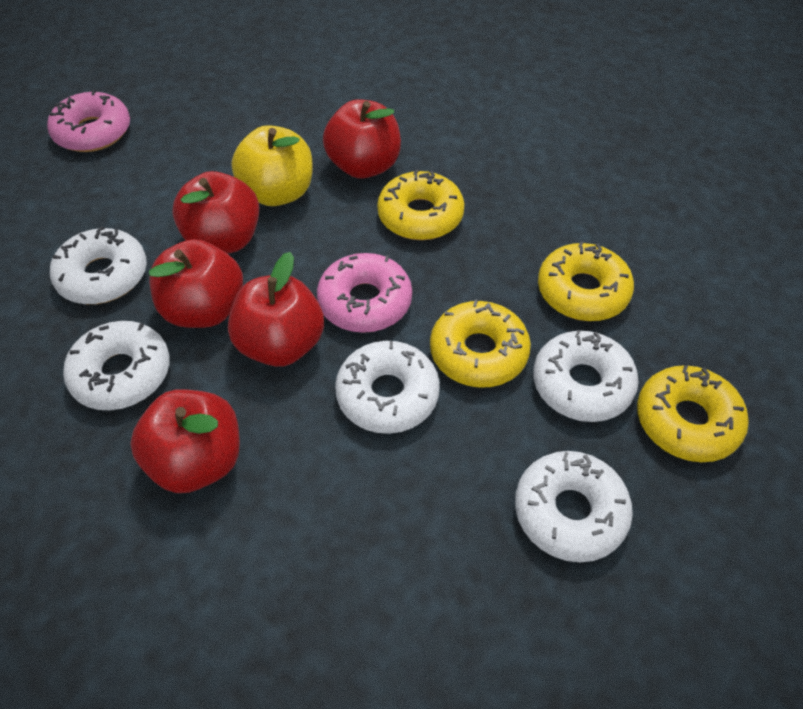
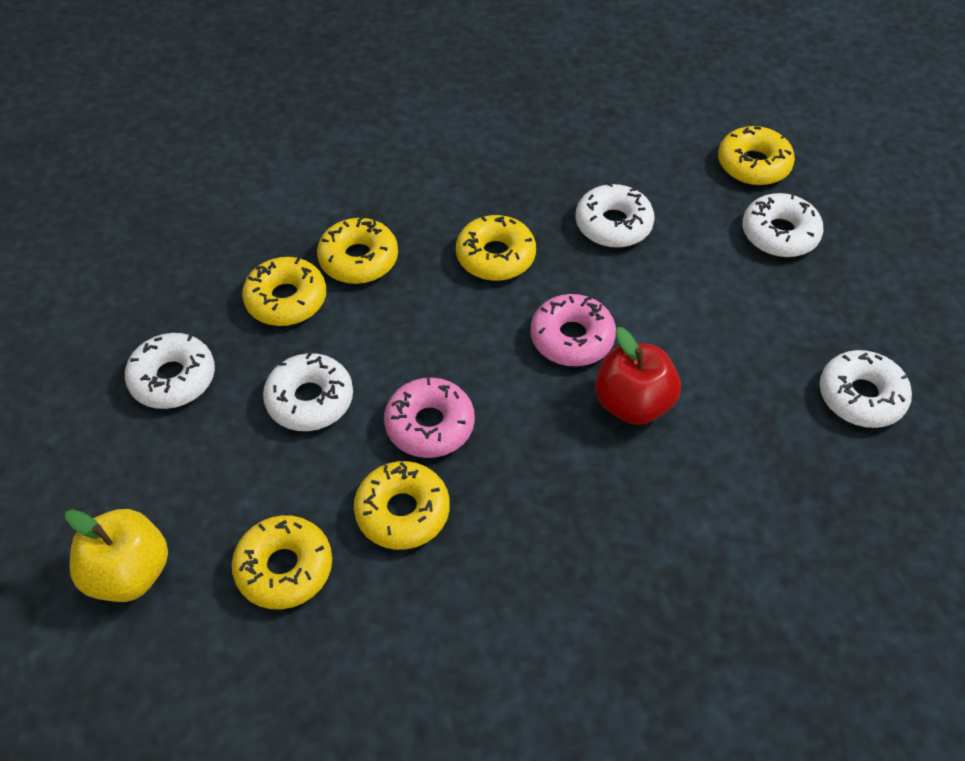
red apple: 5 -> 1
yellow donut: 4 -> 6

